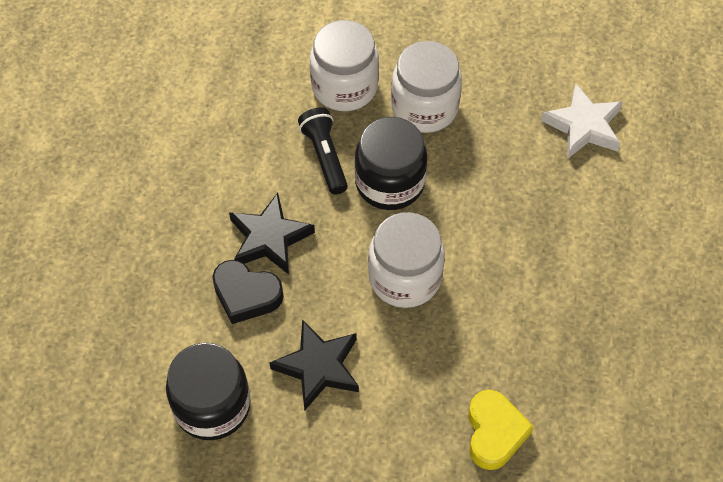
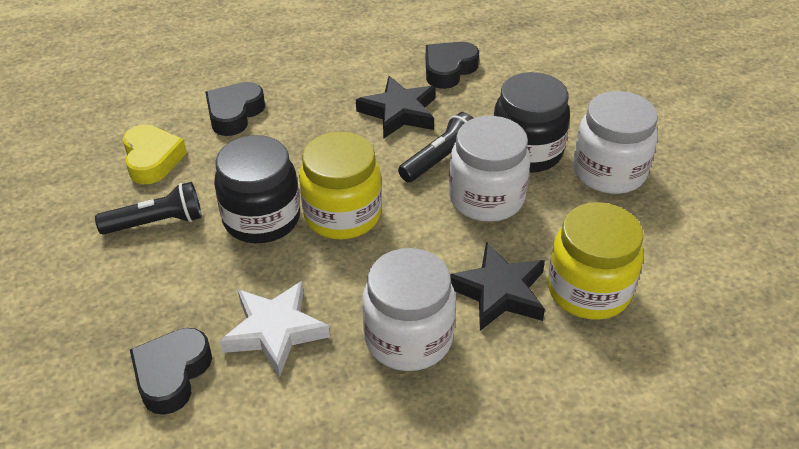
black flashlight: 1 -> 2
black heart: 1 -> 3
yellow jar: 0 -> 2

